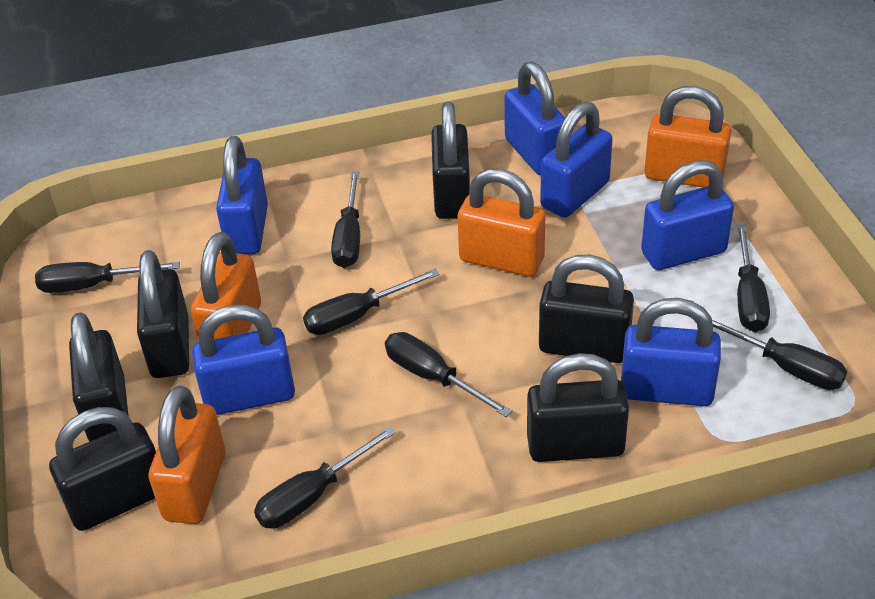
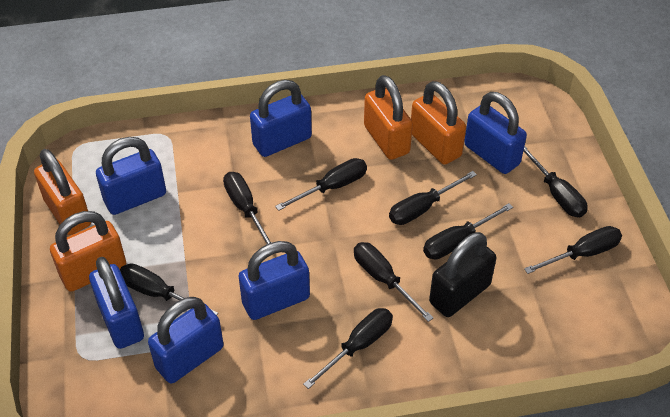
black padlock: 6 -> 1
black screwdriver: 7 -> 9

